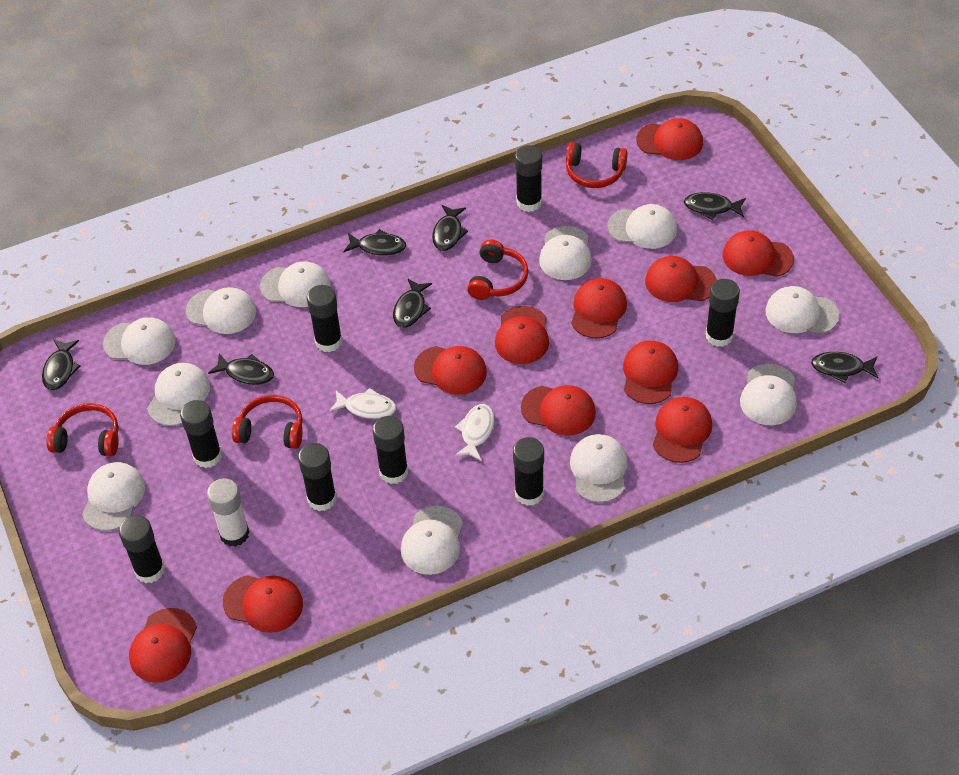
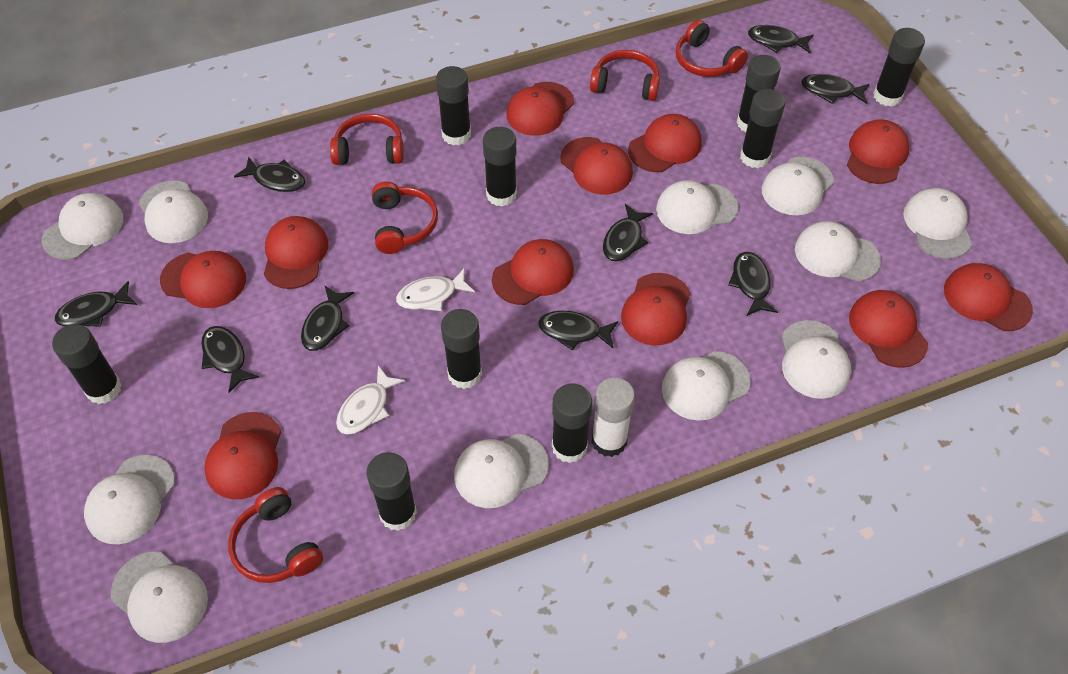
black fish: 7 -> 9
black glue stick: 8 -> 9
red headphones: 4 -> 5

